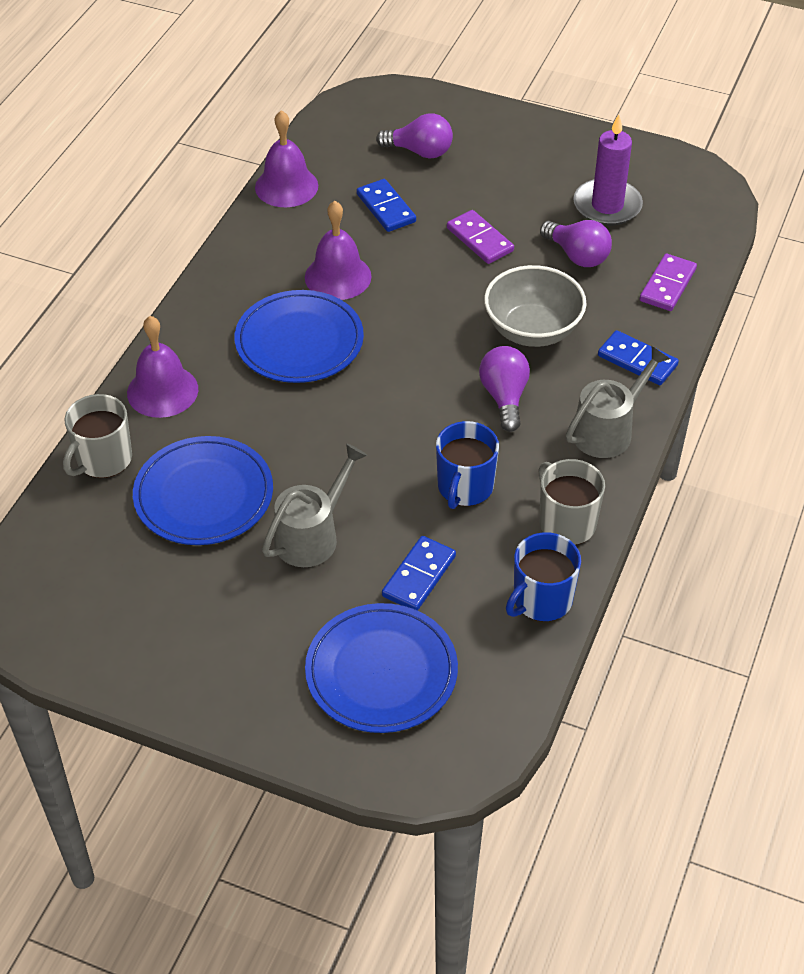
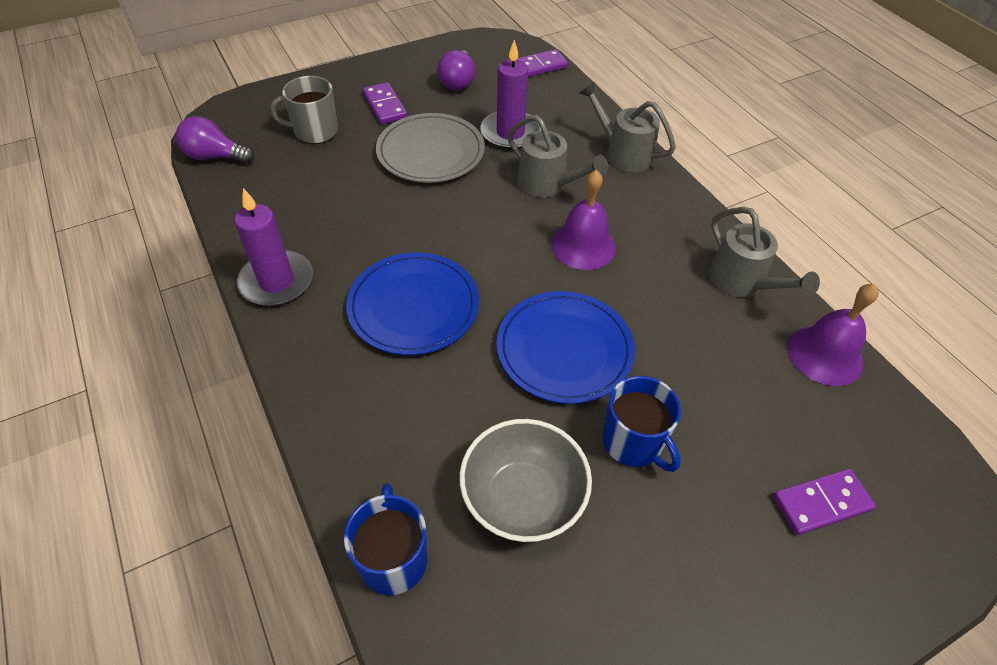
blue domino: 3 -> 0
blue plate: 3 -> 2
grey mug: 2 -> 1
grey plate: 0 -> 1
grey watering can: 2 -> 3
purple bell: 3 -> 2
purple candle: 1 -> 2
purple domino: 2 -> 3
purple light bulb: 3 -> 2

